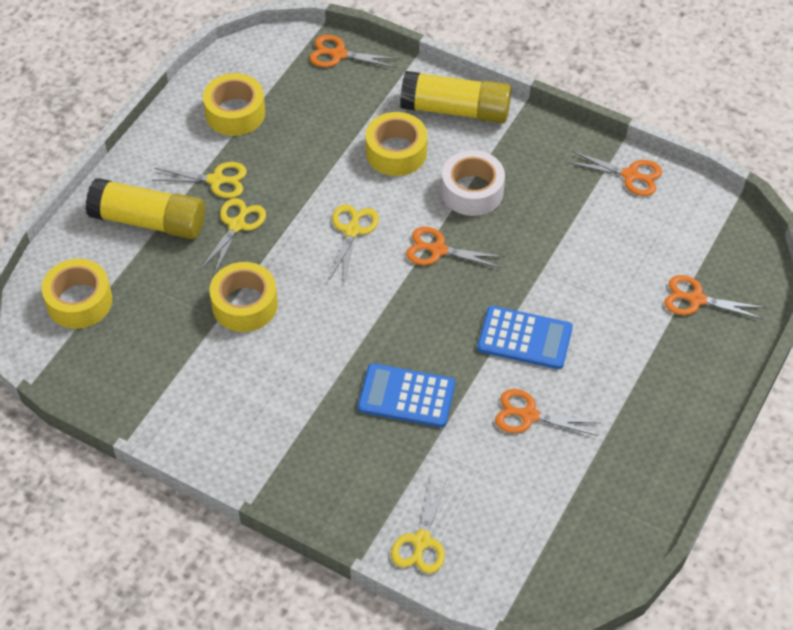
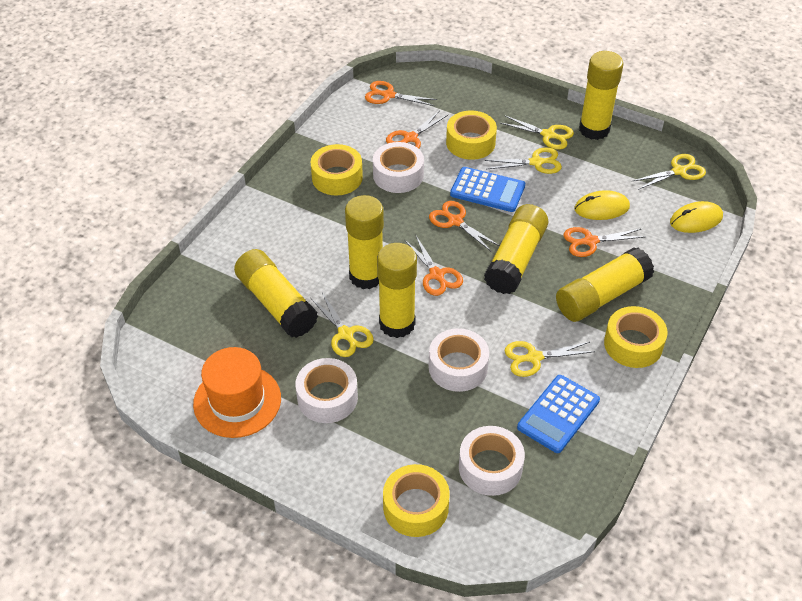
orange hat: 0 -> 1
white tape: 1 -> 4
yellow glue stick: 2 -> 6
yellow mouse: 0 -> 2
yellow scissors: 4 -> 5

